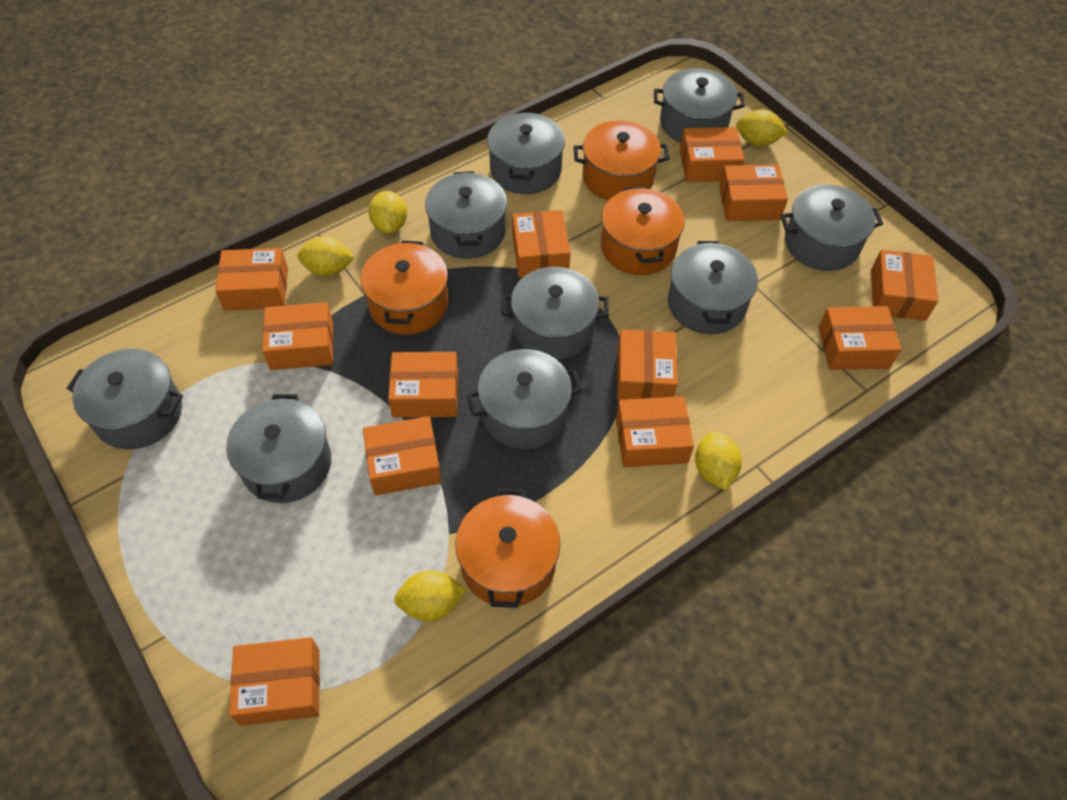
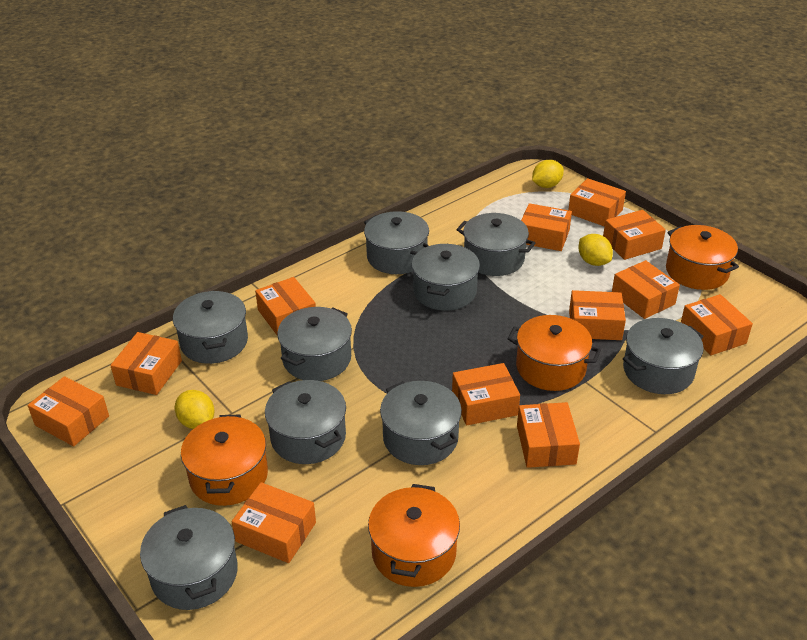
yellow lemon: 5 -> 3

